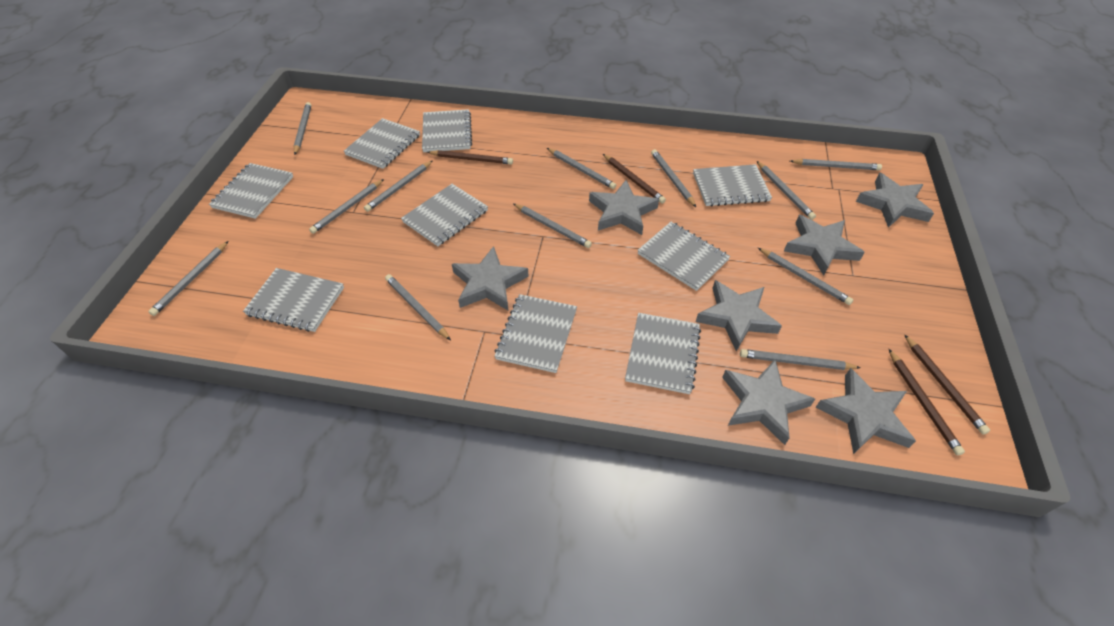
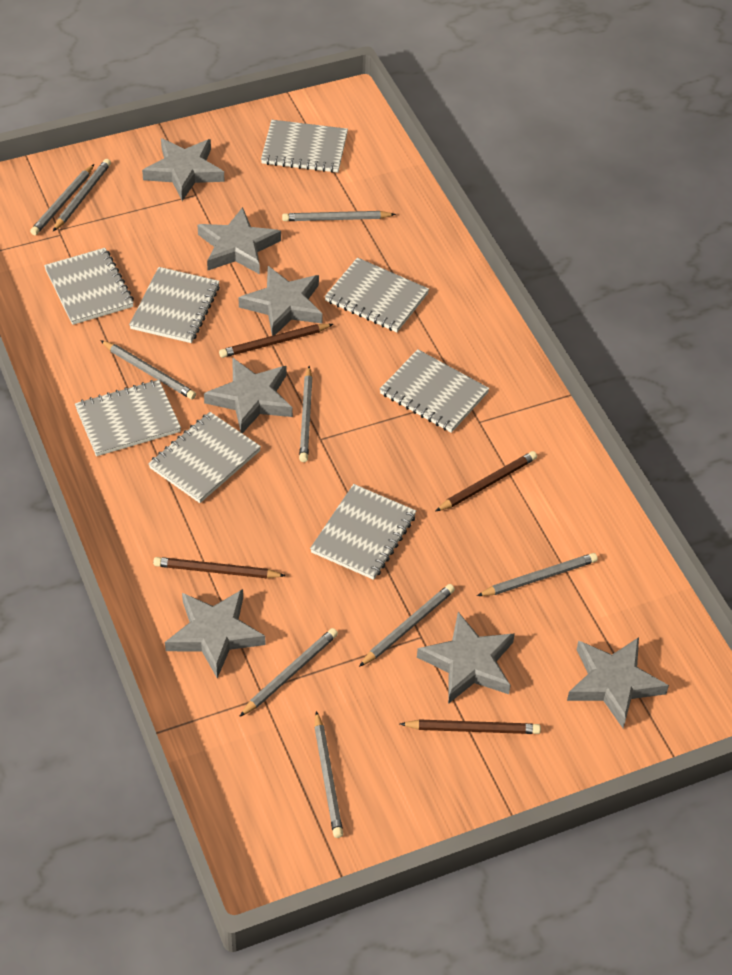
grey notebook: 9 -> 8
grey pencil: 12 -> 9

